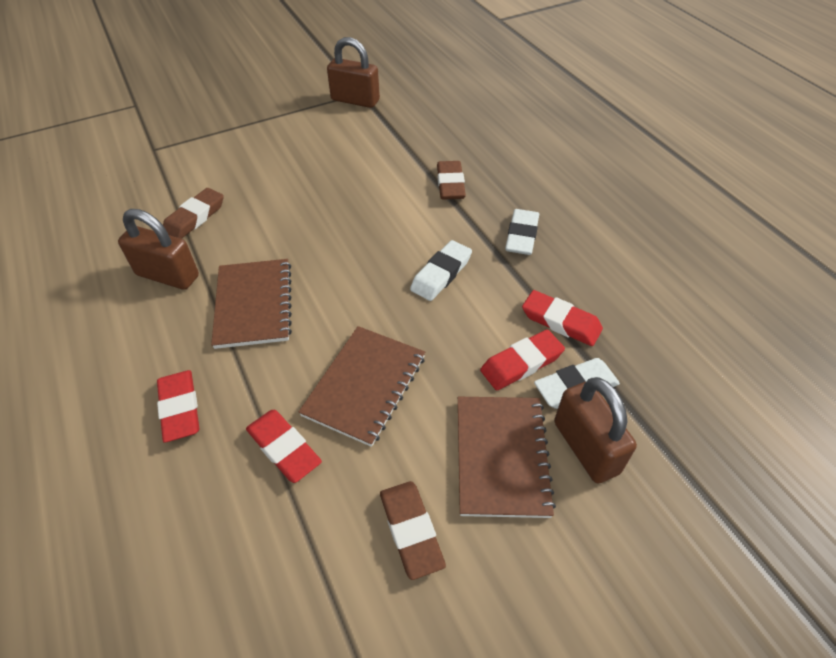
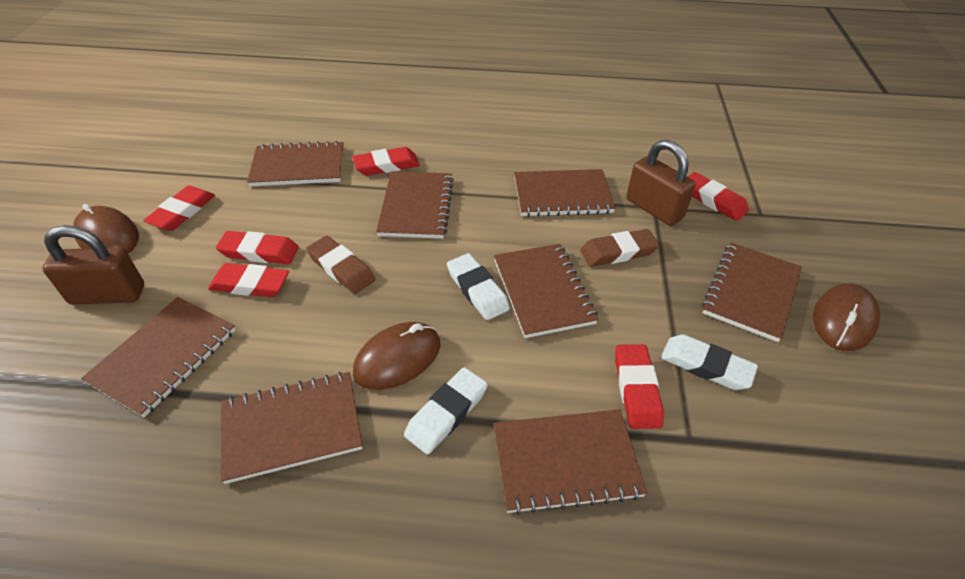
brown eraser: 3 -> 2
brown mouse: 0 -> 3
brown notebook: 3 -> 8
brown padlock: 3 -> 2
red eraser: 4 -> 6

